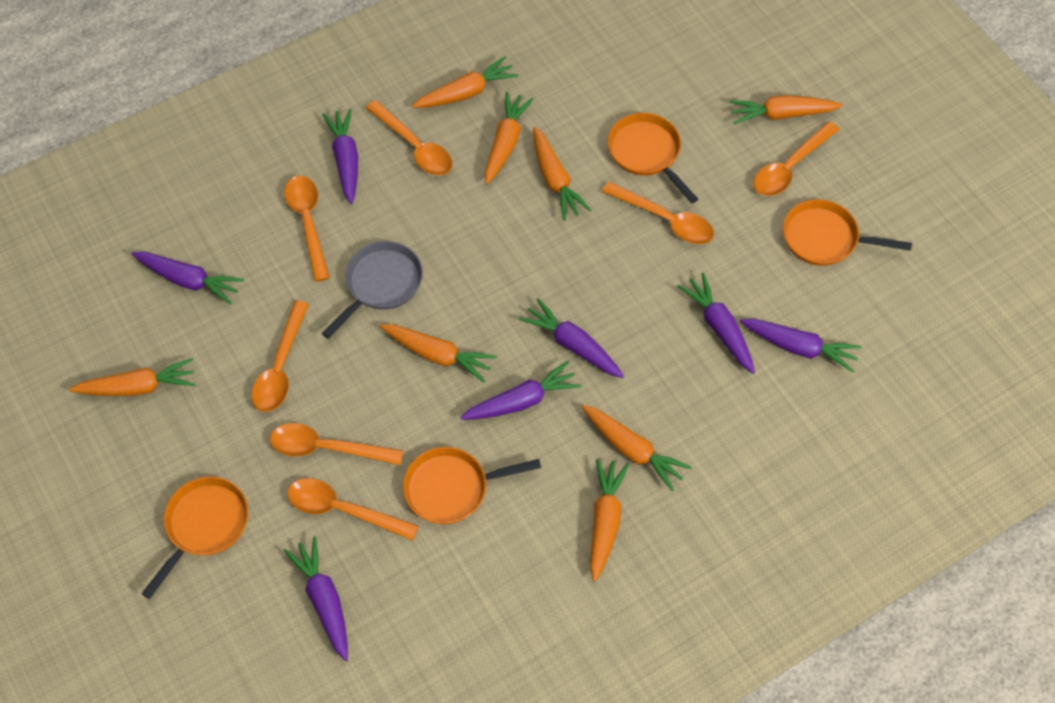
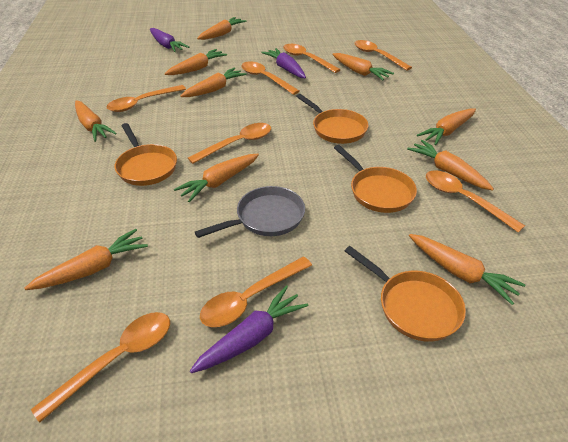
orange carrot: 8 -> 10
orange spoon: 7 -> 8
purple carrot: 7 -> 3

